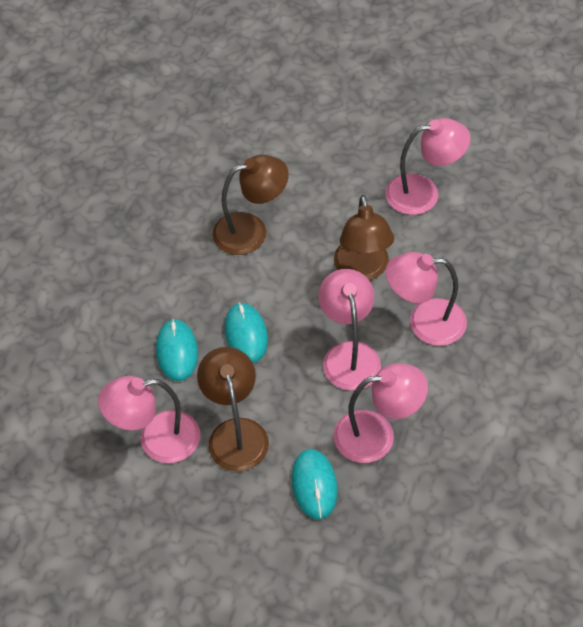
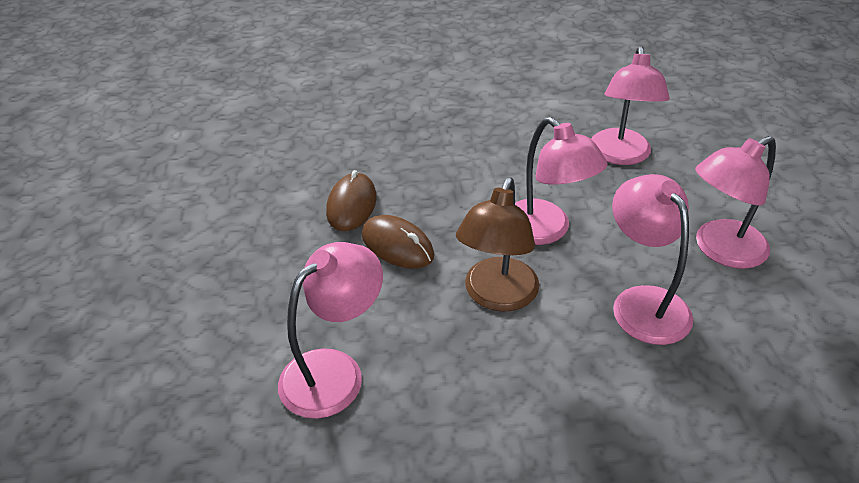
brown lamp: 3 -> 1
brown mouse: 0 -> 2
turquoise mouse: 3 -> 0

